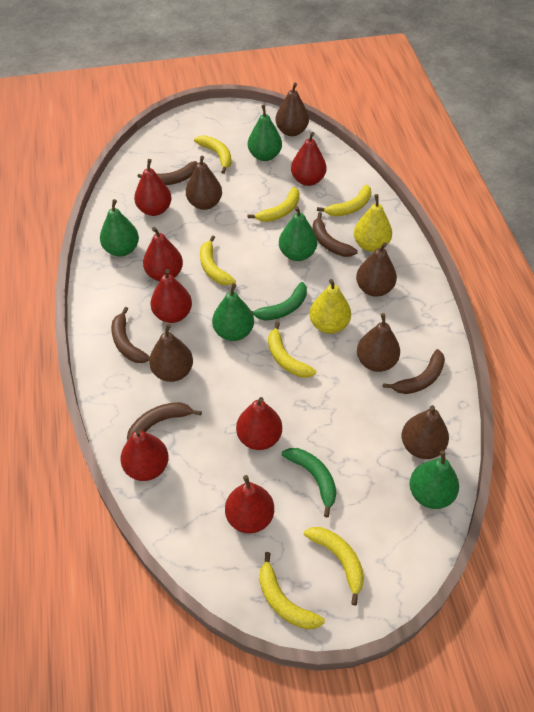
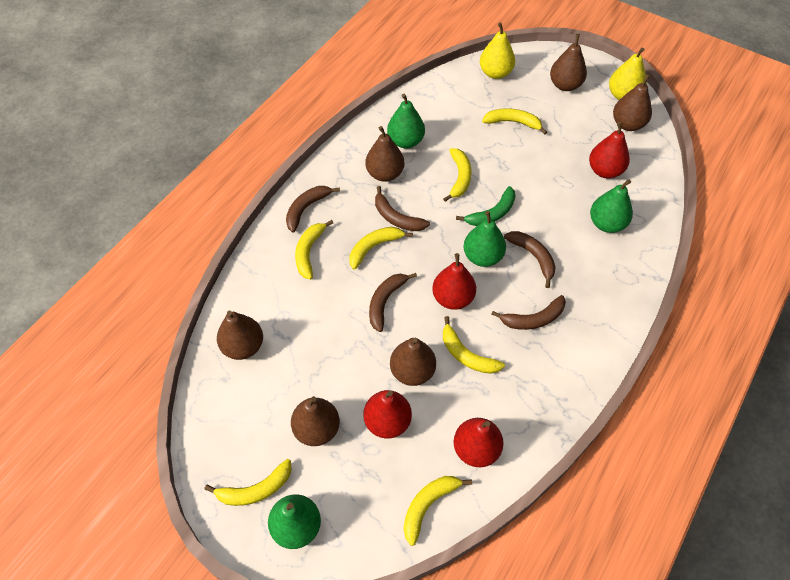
green banana: 2 -> 1
green pear: 5 -> 4
red pear: 7 -> 4

